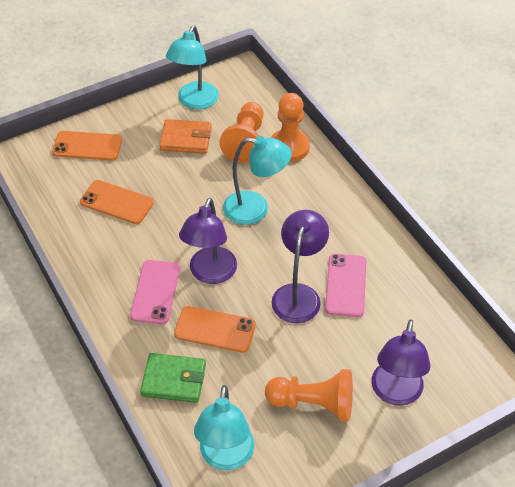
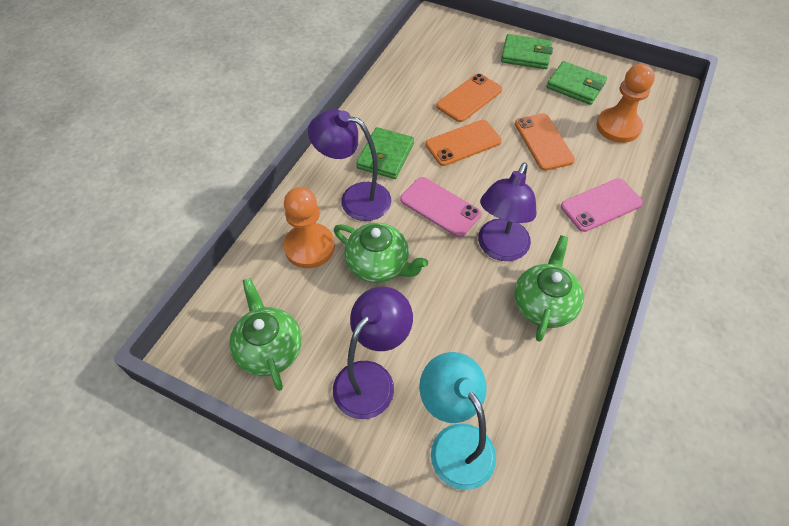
green teapot: 0 -> 3
green wallet: 1 -> 3
orange pawn: 3 -> 2
orange wallet: 1 -> 0
turquoise lamp: 3 -> 1

